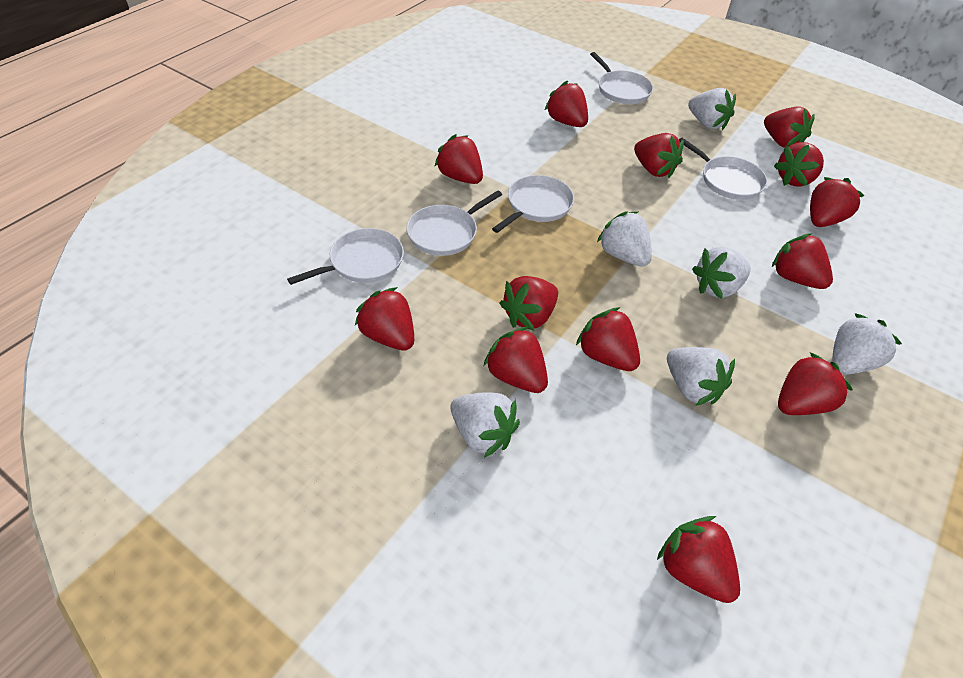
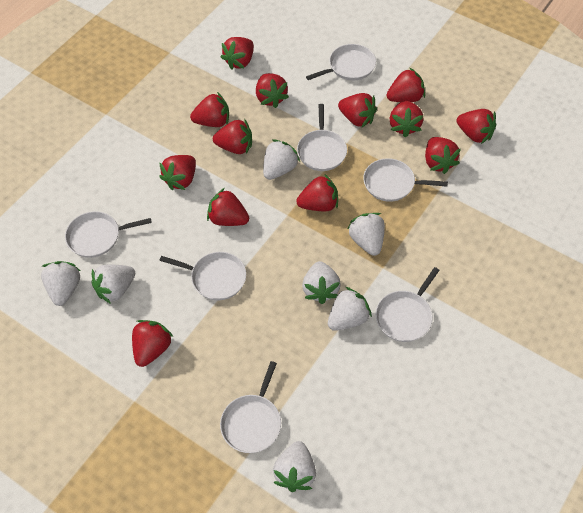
white pan: 5 -> 7
white strawberry: 6 -> 7

